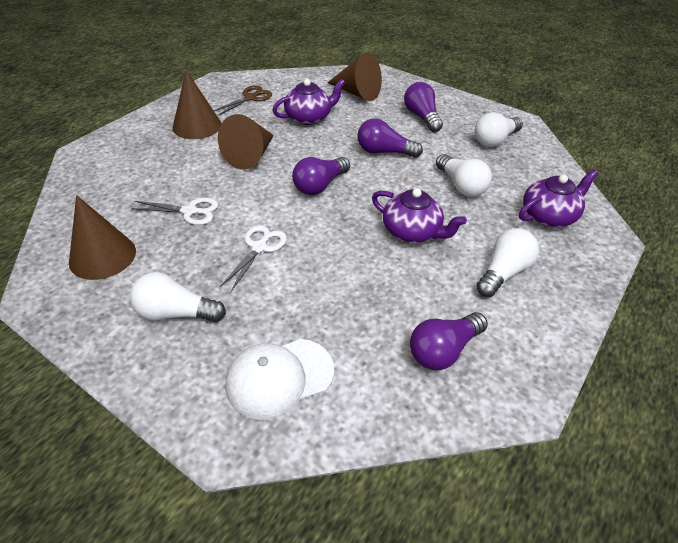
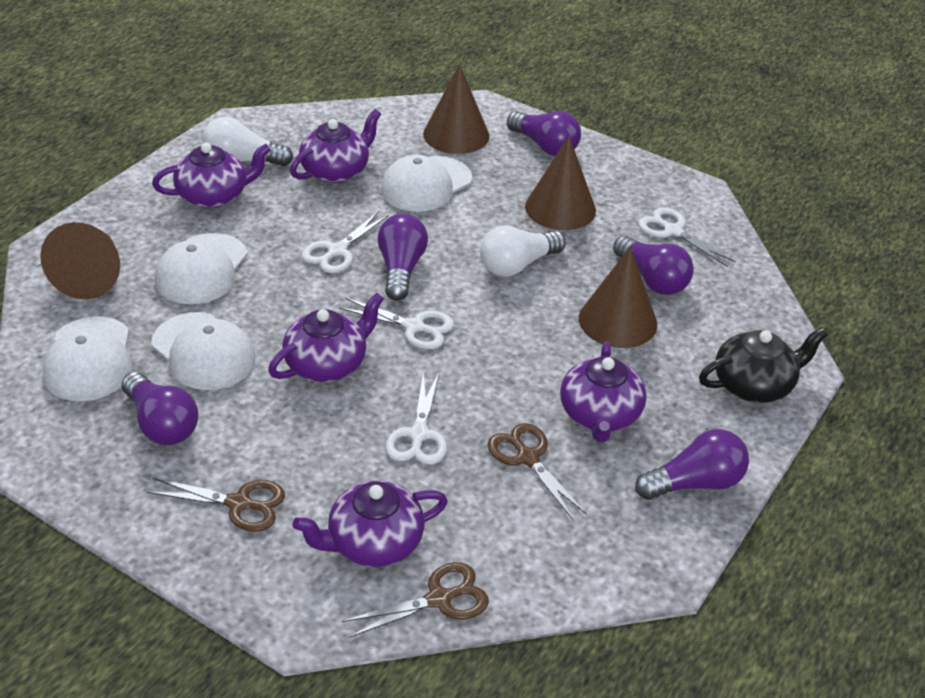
black teapot: 0 -> 1
brown scissors: 1 -> 3
purple light bulb: 4 -> 5
purple teapot: 3 -> 5
white cap: 1 -> 4
white light bulb: 4 -> 2
white scissors: 2 -> 4

